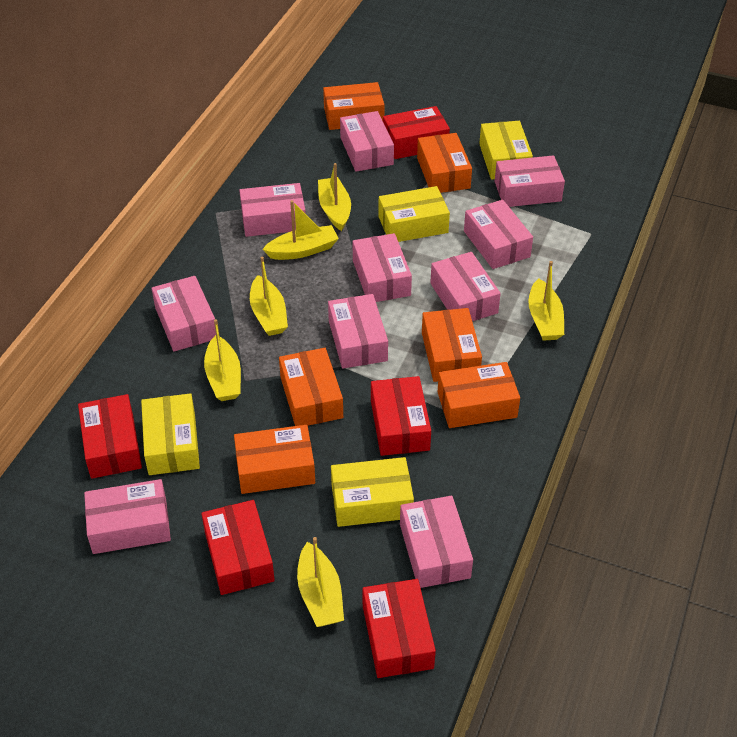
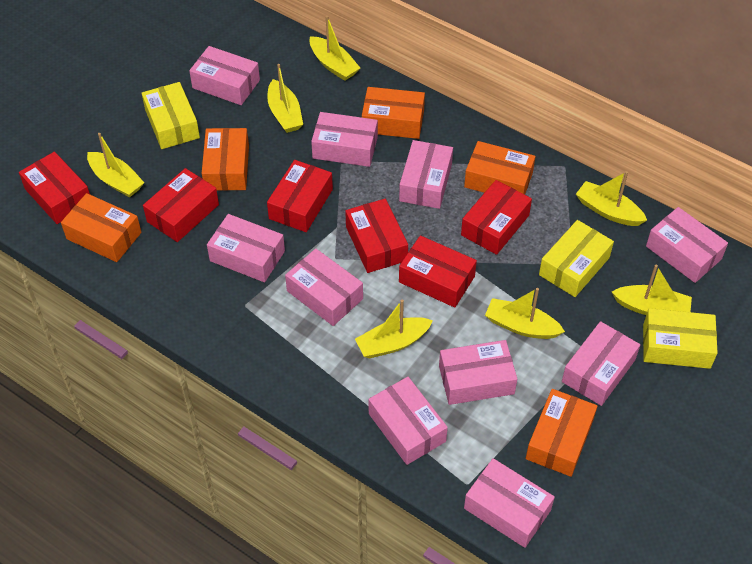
orange box: 6 -> 5
red box: 5 -> 6
yellow boat: 6 -> 7
yellow box: 4 -> 3

